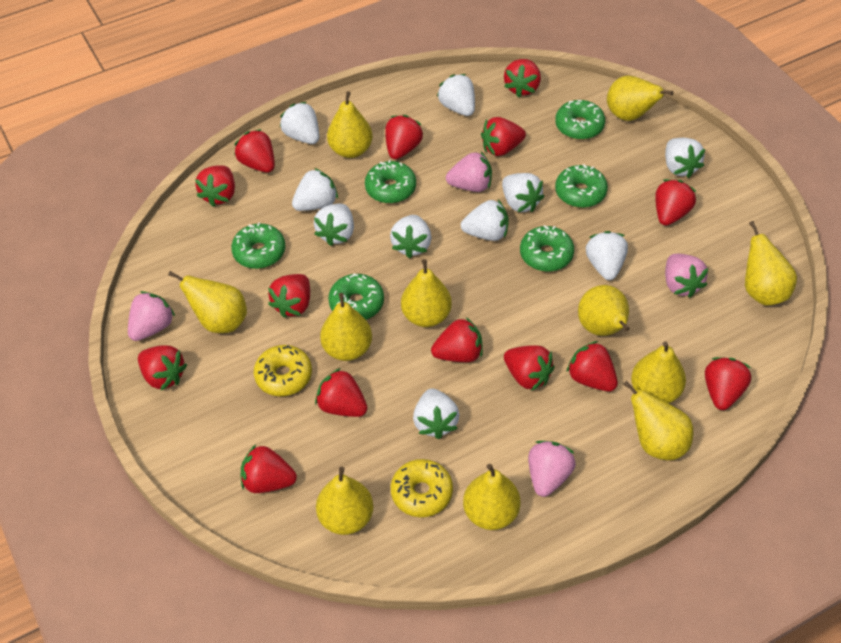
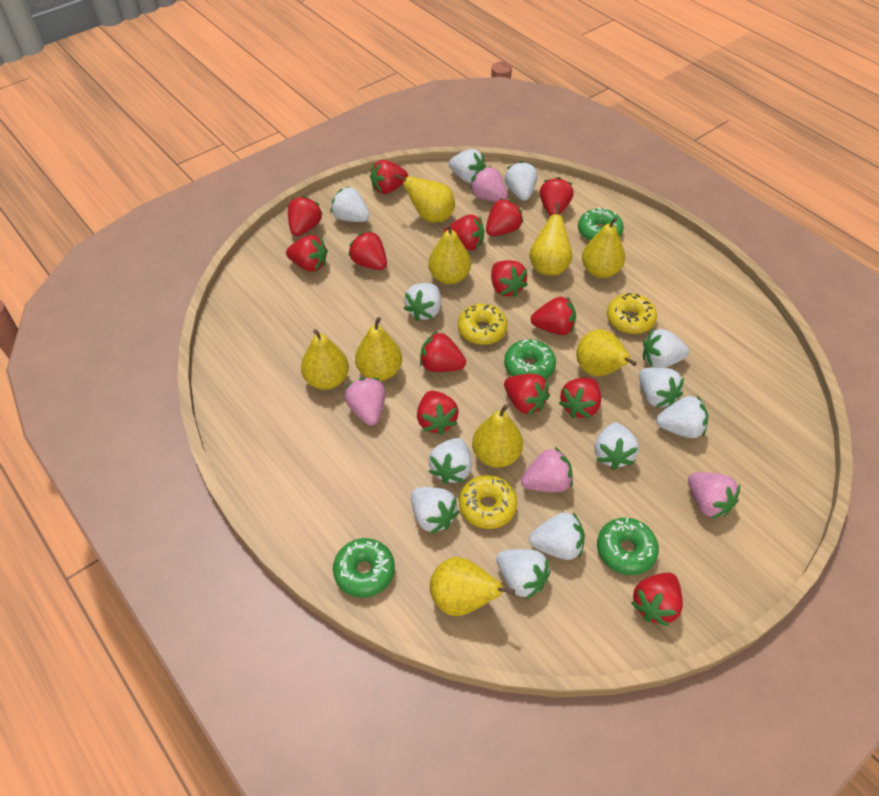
green donut: 6 -> 4
white strawberry: 10 -> 12
yellow donut: 2 -> 3
yellow pear: 11 -> 9

